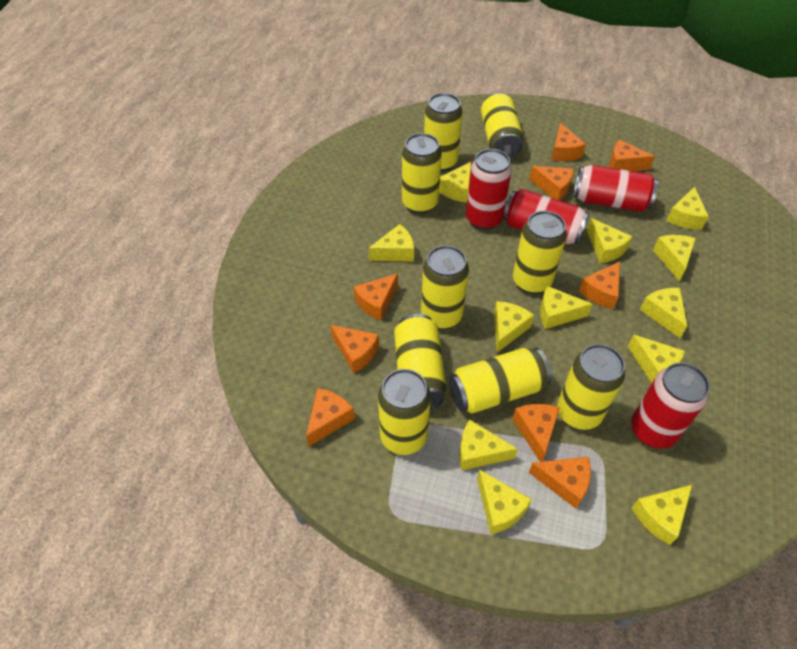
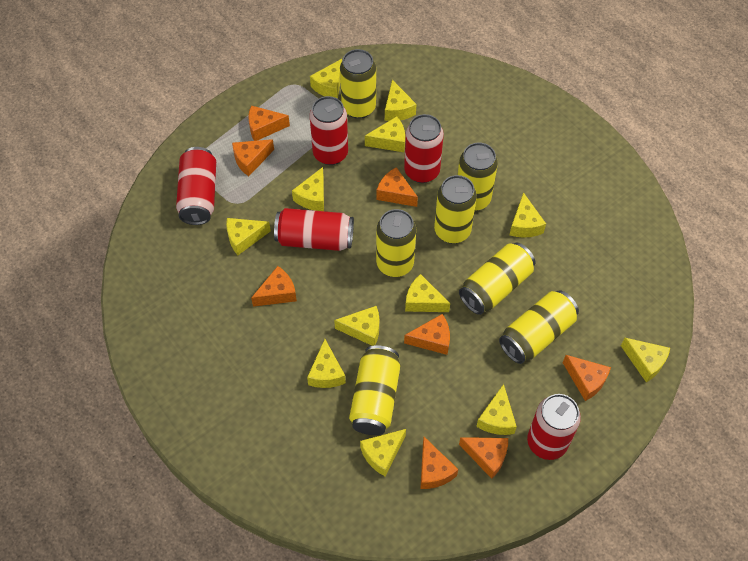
orange cheese: 9 -> 8
red can: 4 -> 5
yellow can: 9 -> 7

